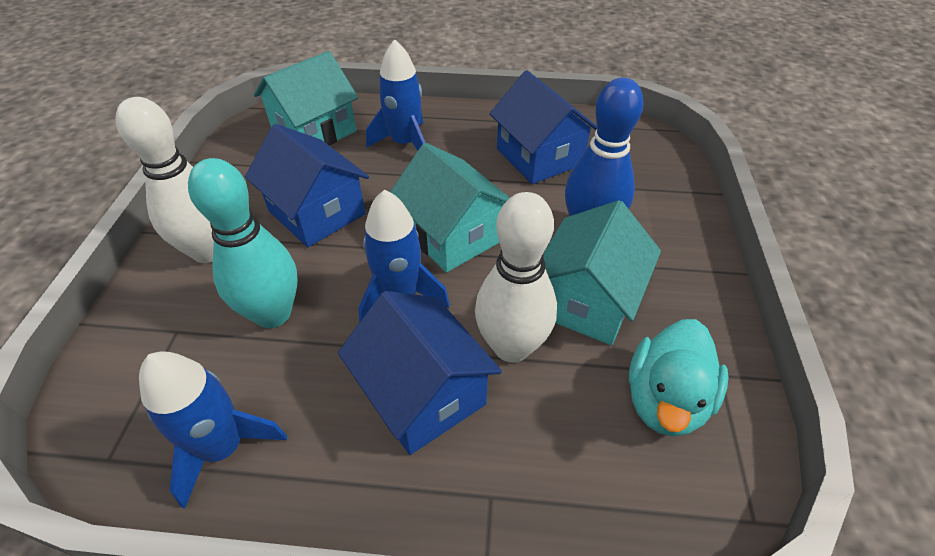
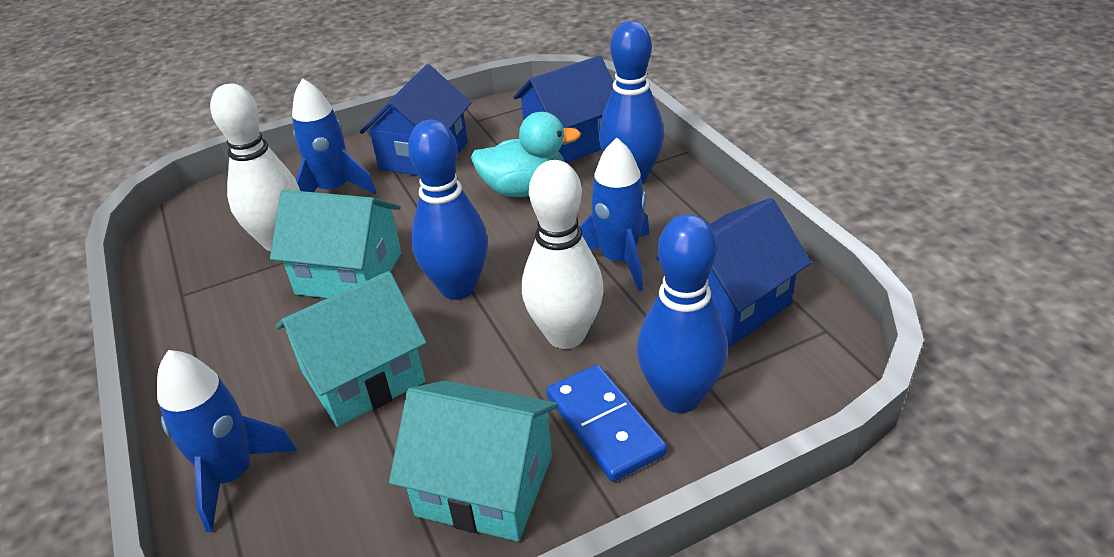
blue bowling pin: 1 -> 3
blue domino: 0 -> 1
turquoise bowling pin: 1 -> 0

